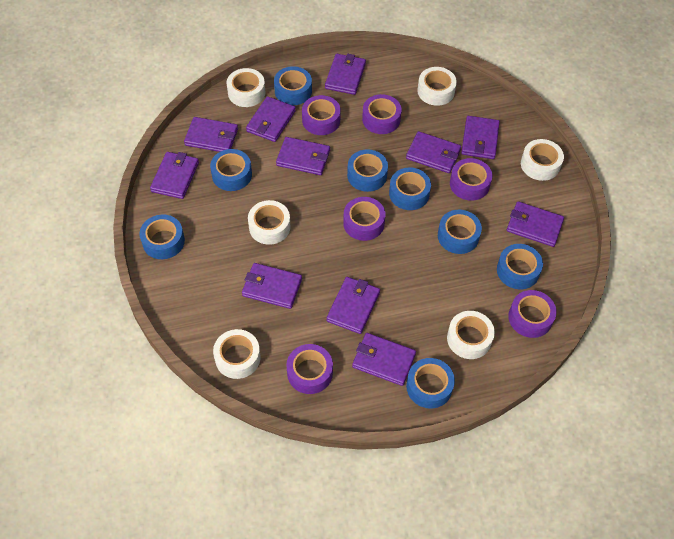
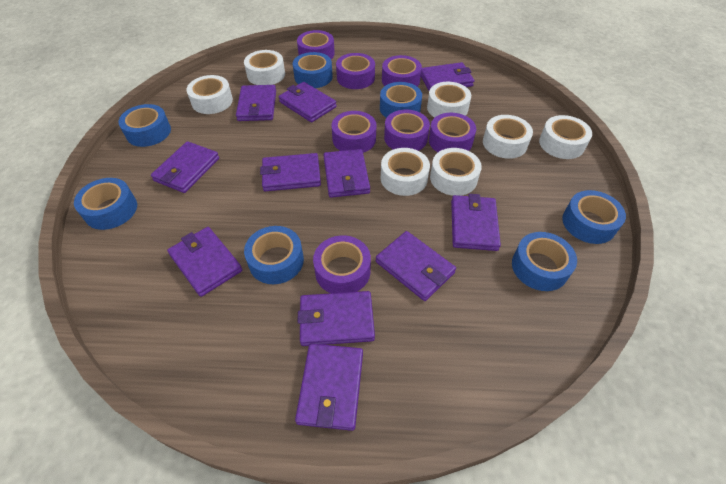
blue tape: 8 -> 7
purple tape: 6 -> 7
white tape: 6 -> 7

